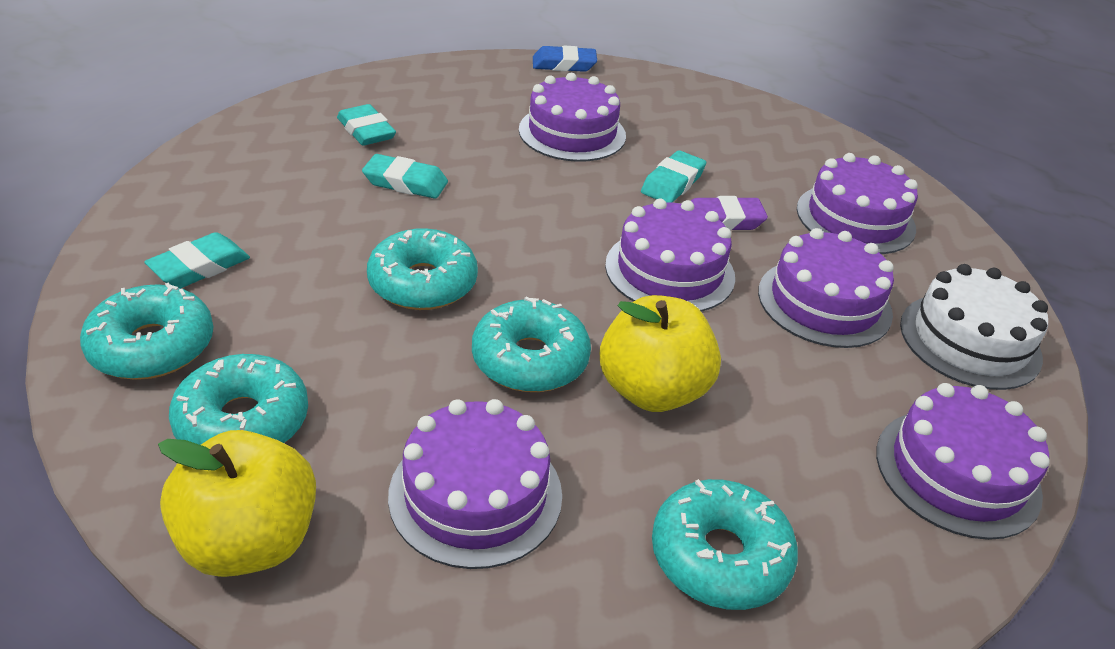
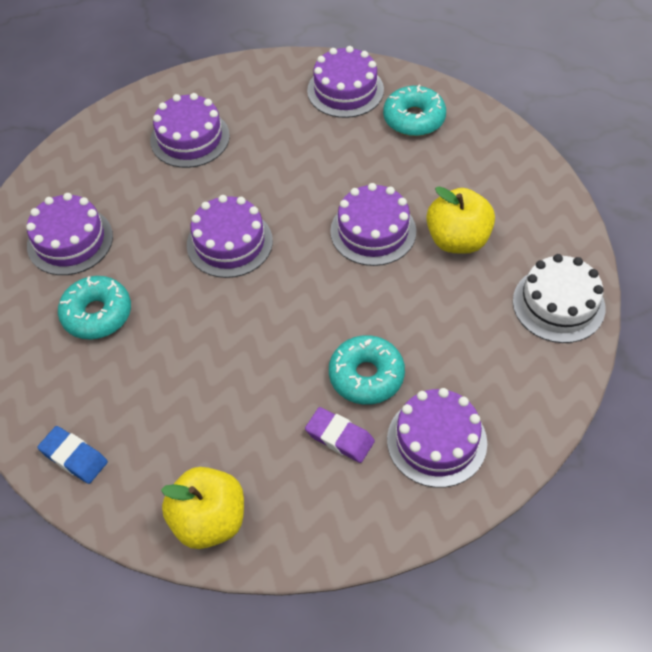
turquoise donut: 5 -> 3
turquoise eraser: 4 -> 0

